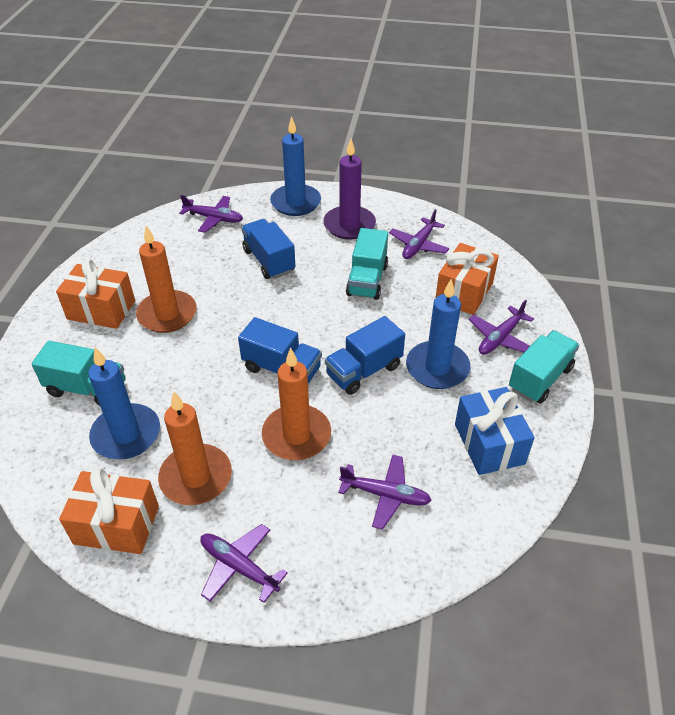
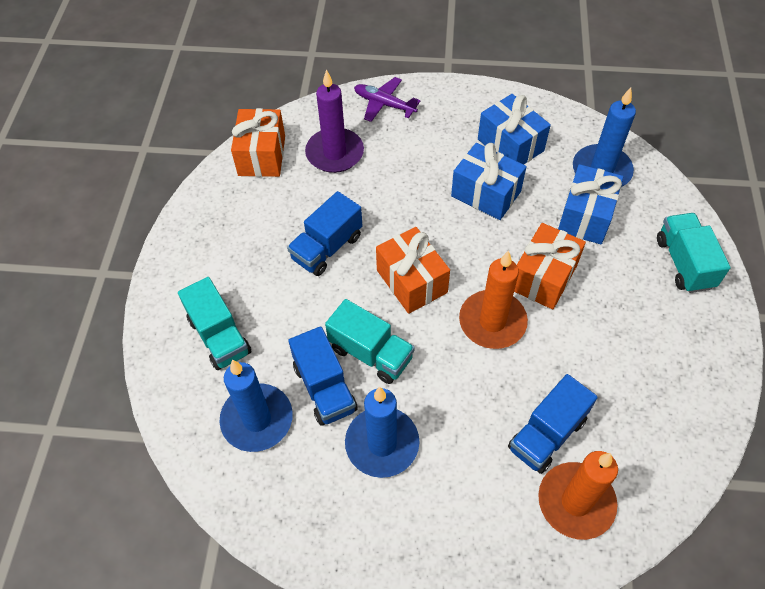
blue gift: 1 -> 3
orange candle: 3 -> 2
purple plane: 5 -> 1

